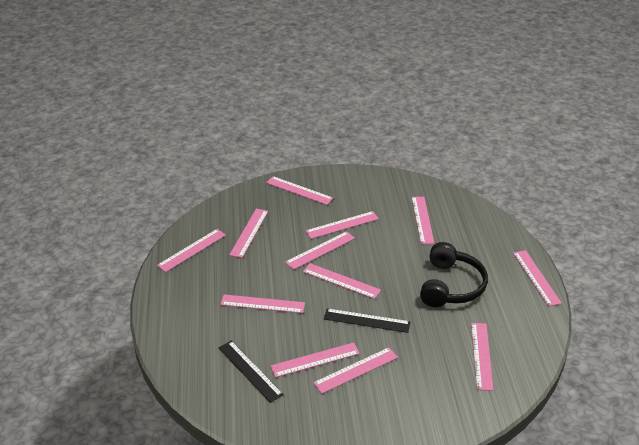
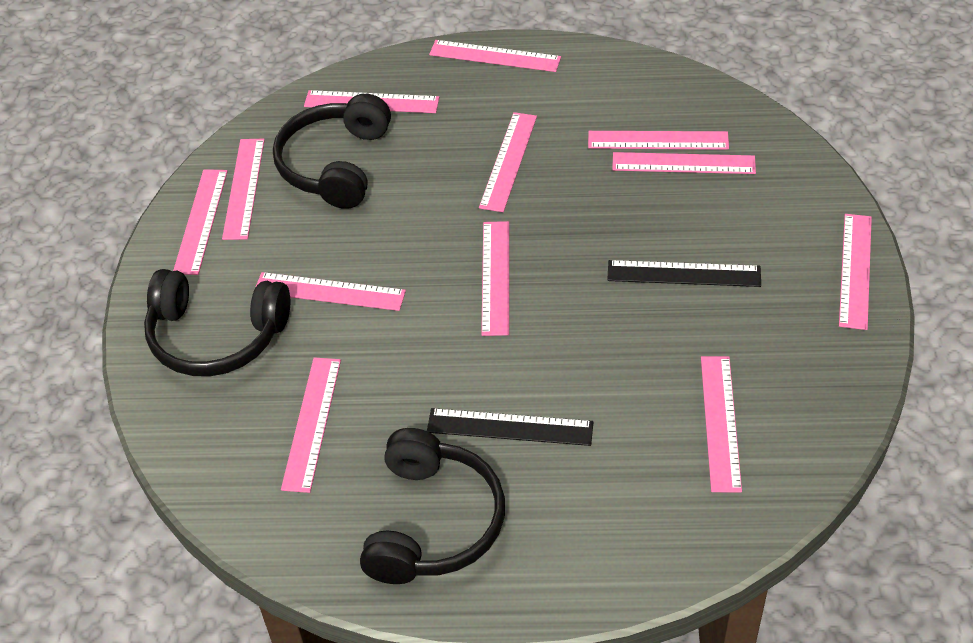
black headphones: 1 -> 3

